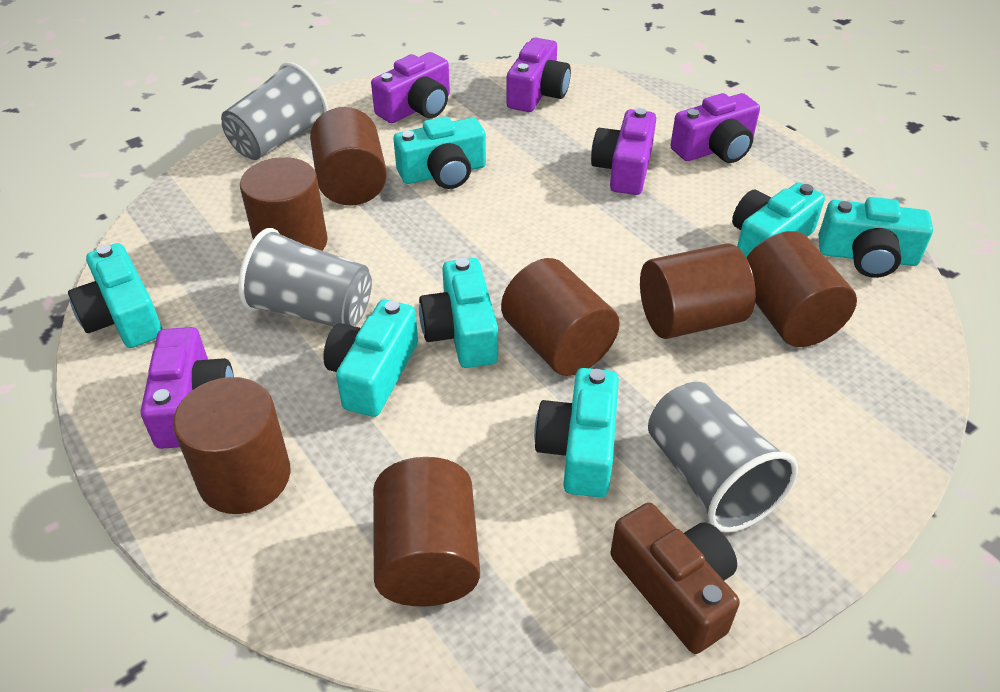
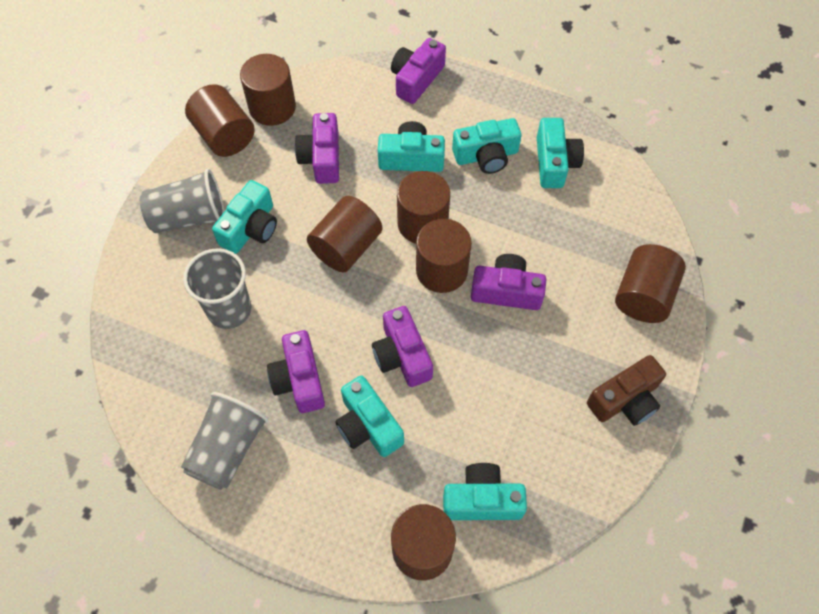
turquoise camera: 7 -> 6

